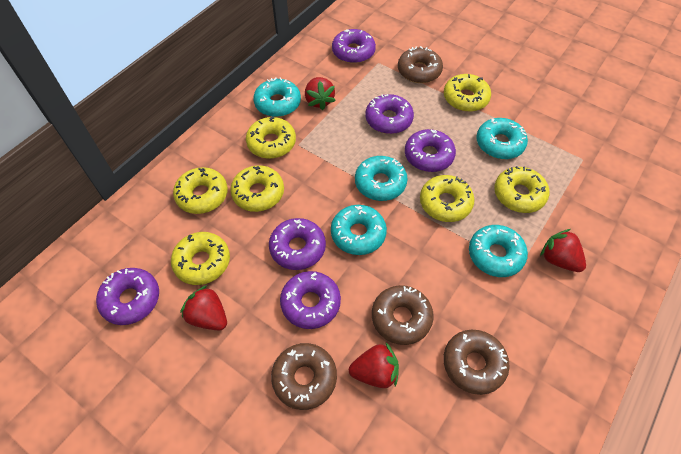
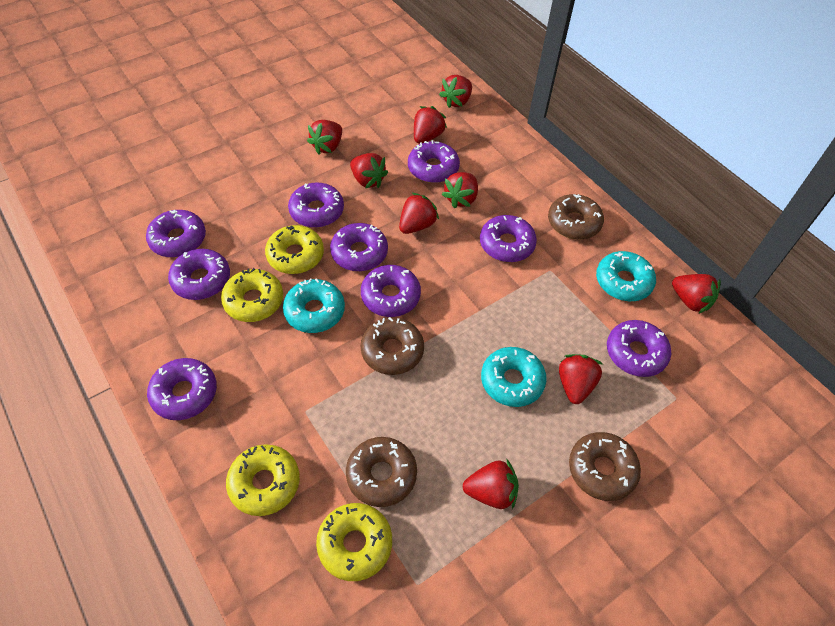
purple donut: 6 -> 9
red strawberry: 4 -> 9
turquoise donut: 5 -> 3
yellow donut: 7 -> 4

